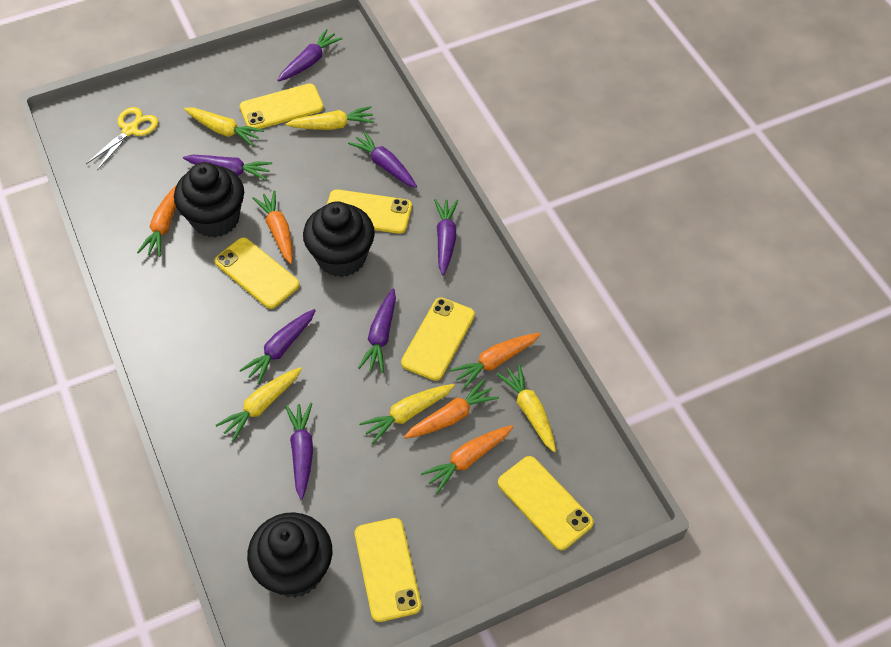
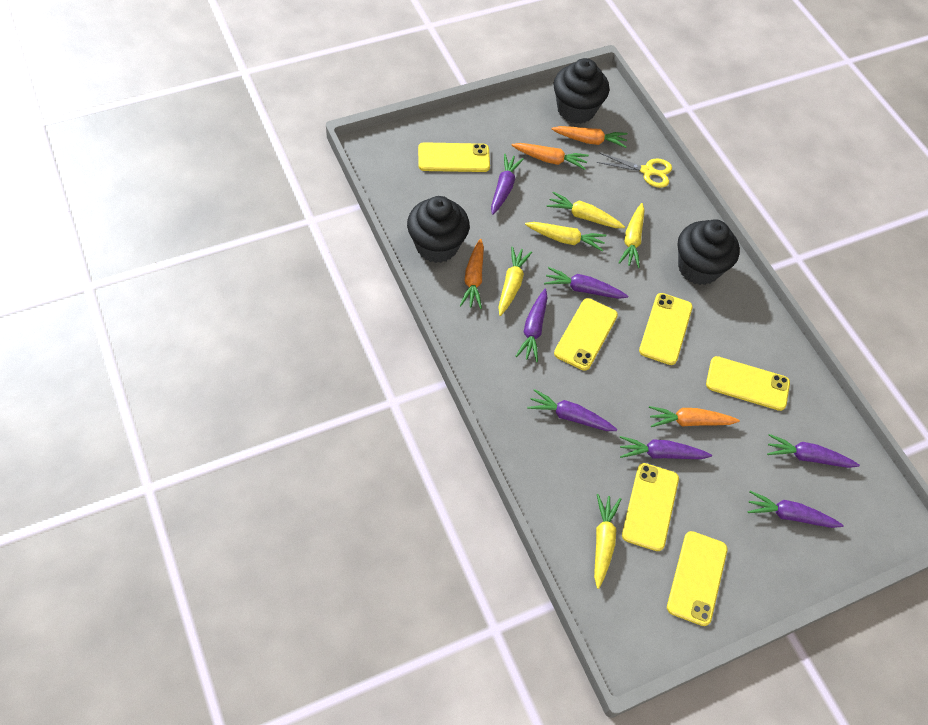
orange carrot: 5 -> 4

